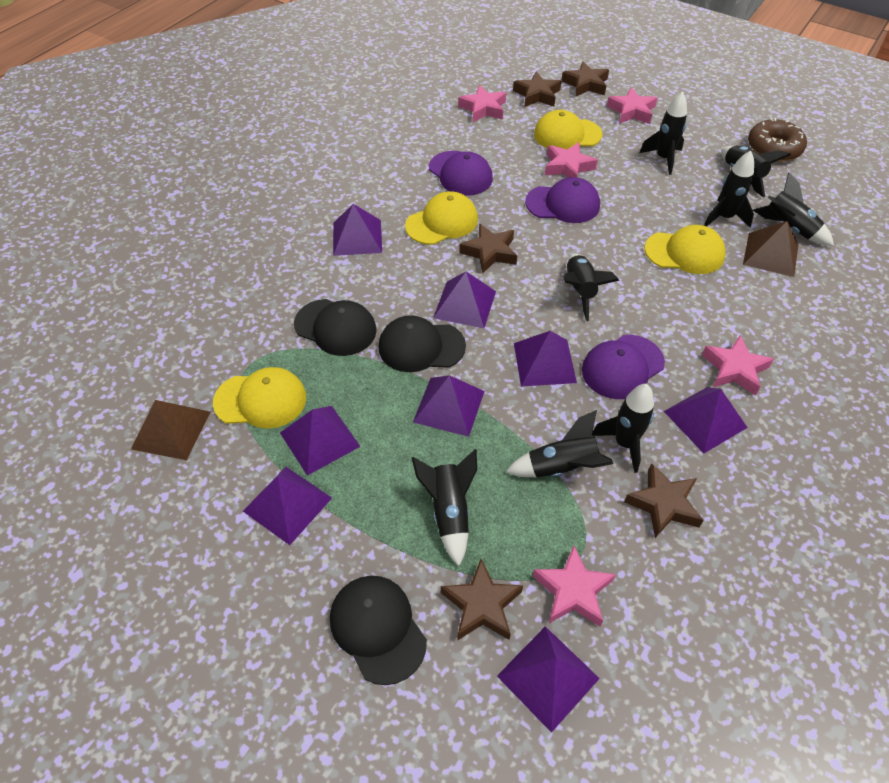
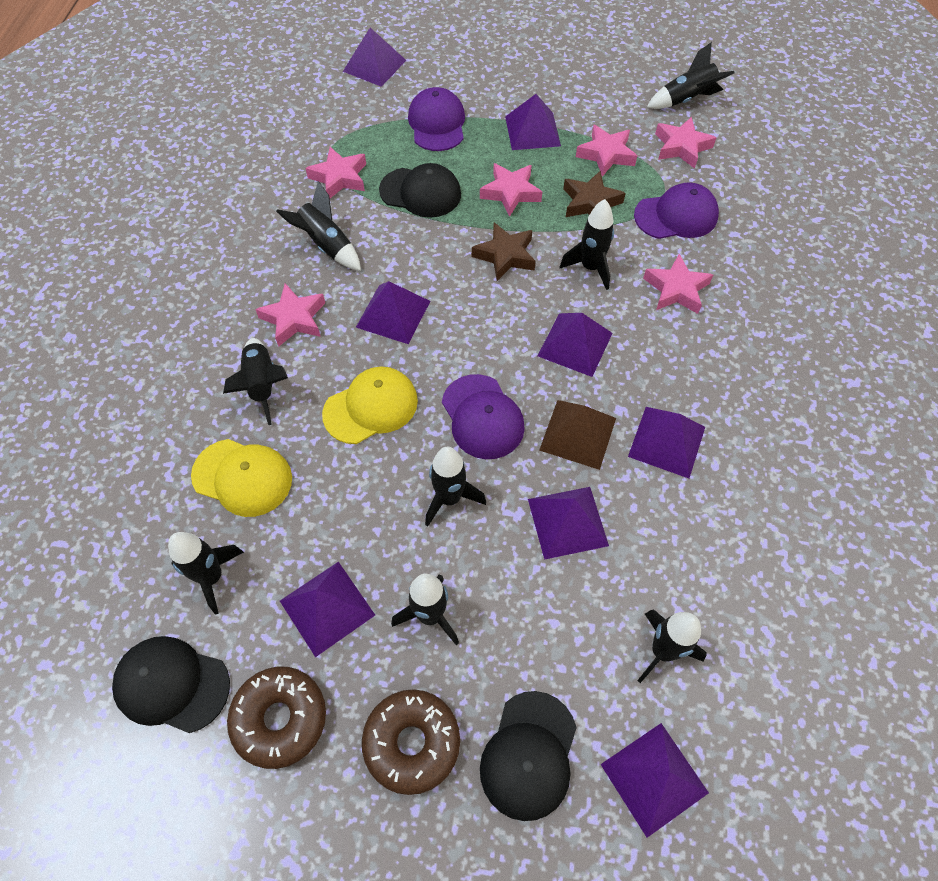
brown donut: 1 -> 2
brown pyramid: 2 -> 1
brown star: 5 -> 2
pink star: 5 -> 6
yellow cap: 4 -> 2

